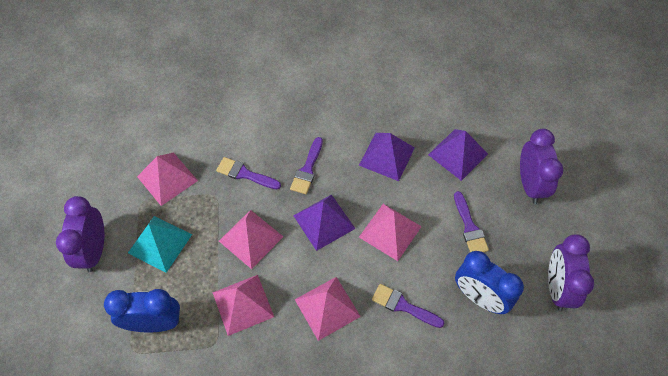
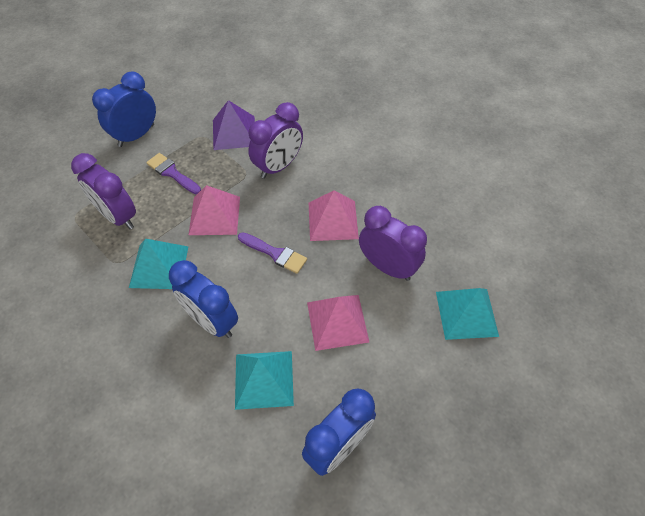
blue clock: 2 -> 3
pink pyramid: 5 -> 3
purple brush: 4 -> 2
purple pyramid: 3 -> 1
turquoise pyramid: 1 -> 3

